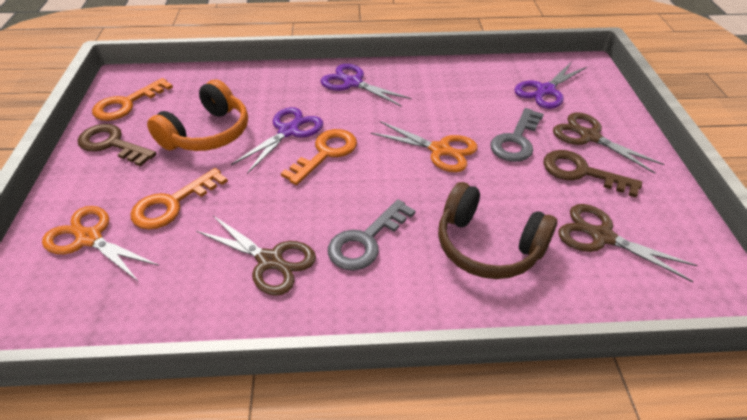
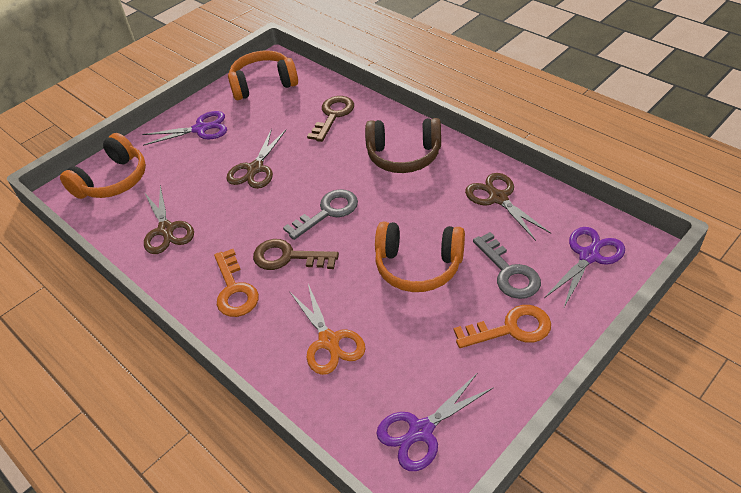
orange headphones: 1 -> 3
orange key: 3 -> 2
orange scissors: 2 -> 1

